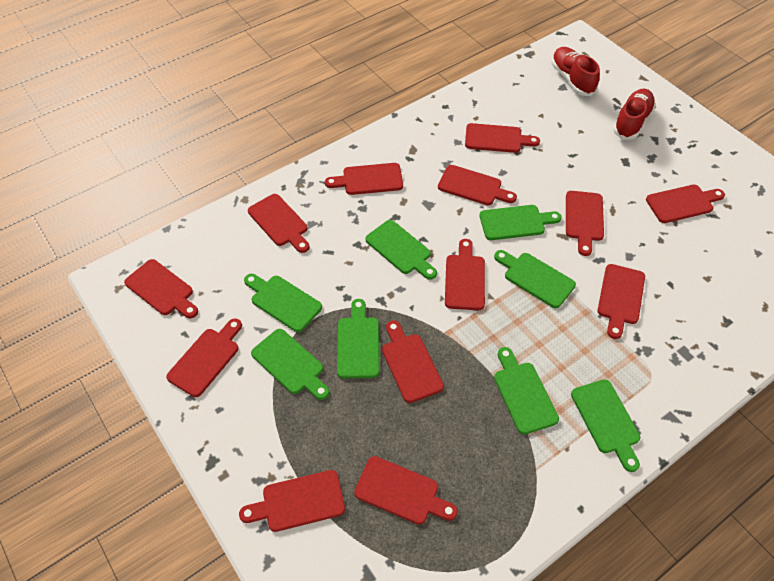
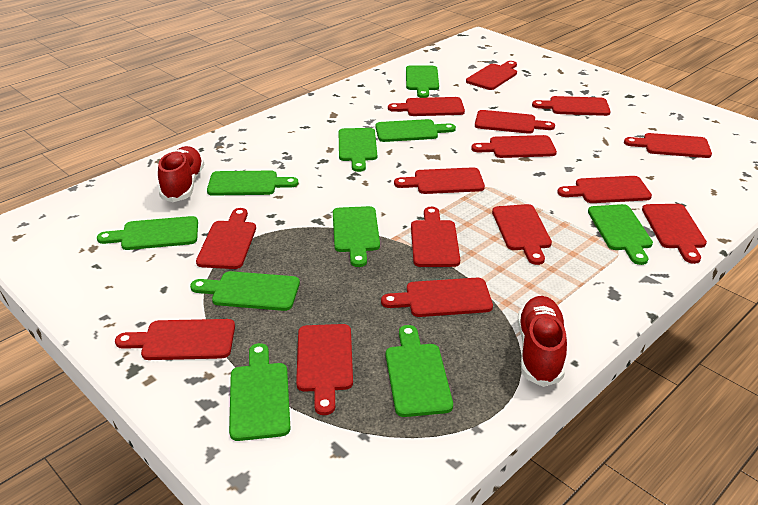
green cutting board: 8 -> 10
red cutting board: 13 -> 15

